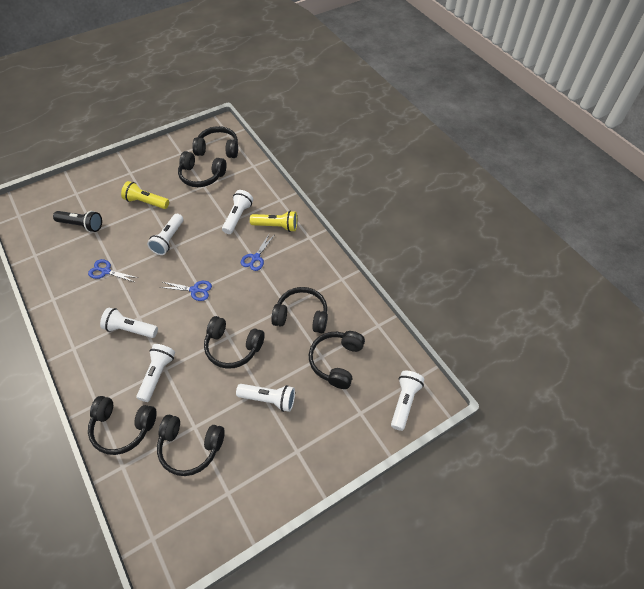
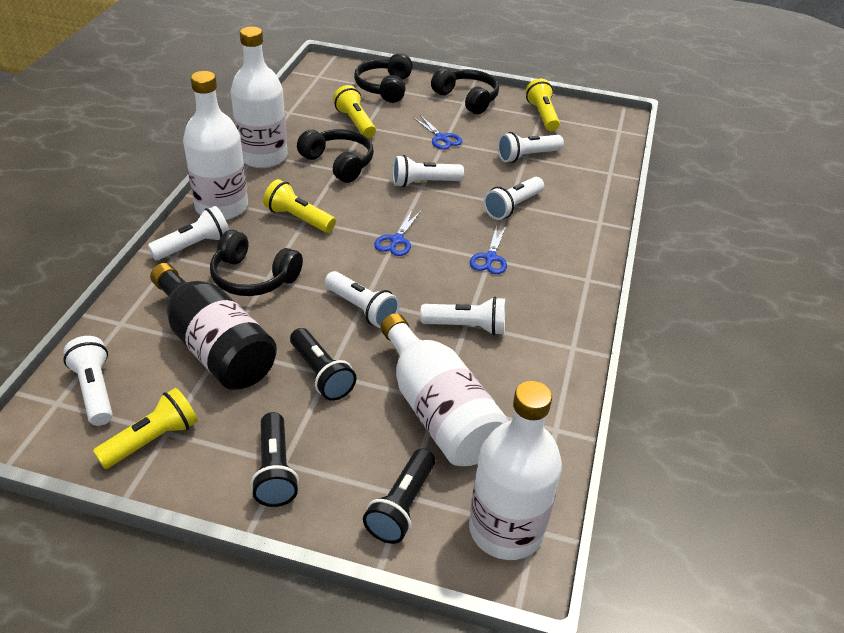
black bottle: 0 -> 1
black flashlight: 1 -> 3
black headphones: 7 -> 4
white bottle: 0 -> 4
white flashlight: 6 -> 7
yellow flashlight: 2 -> 4

